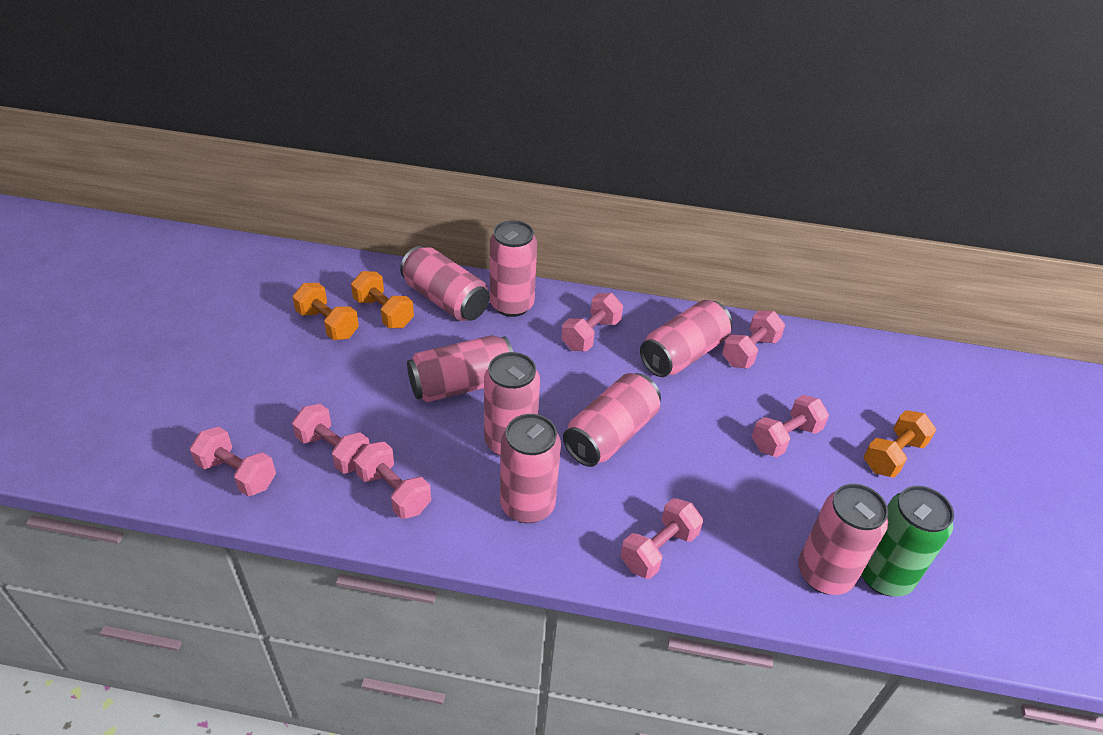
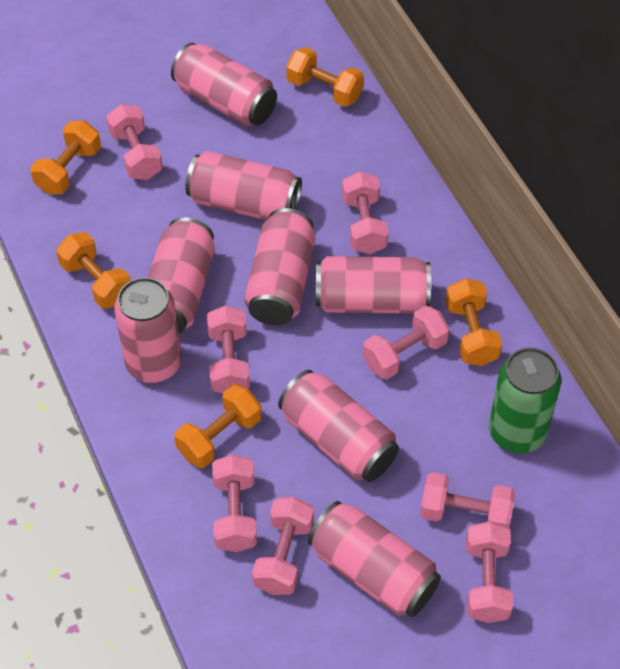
orange dumbbell: 3 -> 5
pink dumbbell: 7 -> 8

